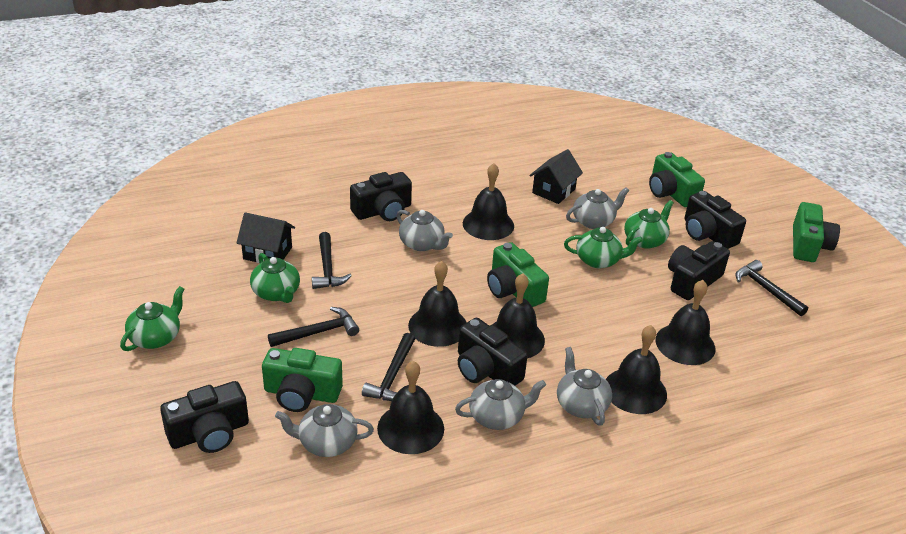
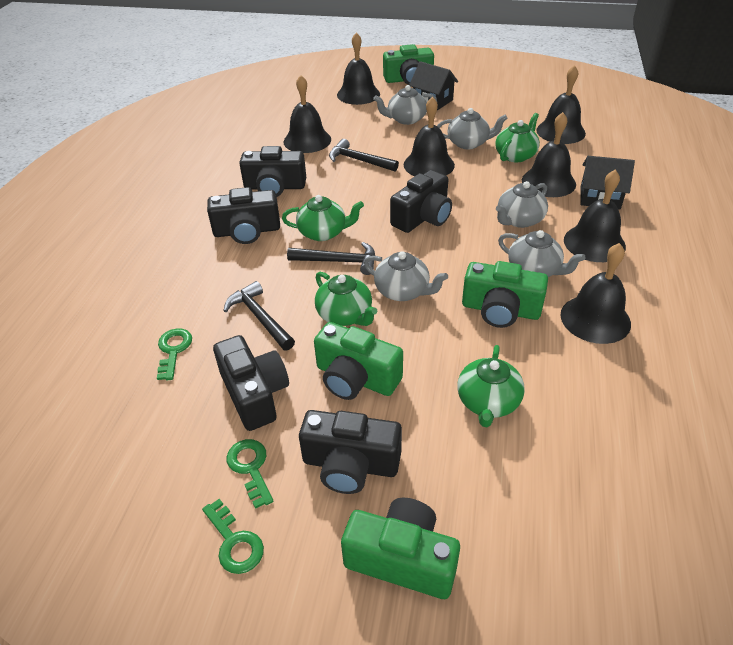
black bell: 6 -> 7
black hammer: 4 -> 3
green key: 0 -> 3

